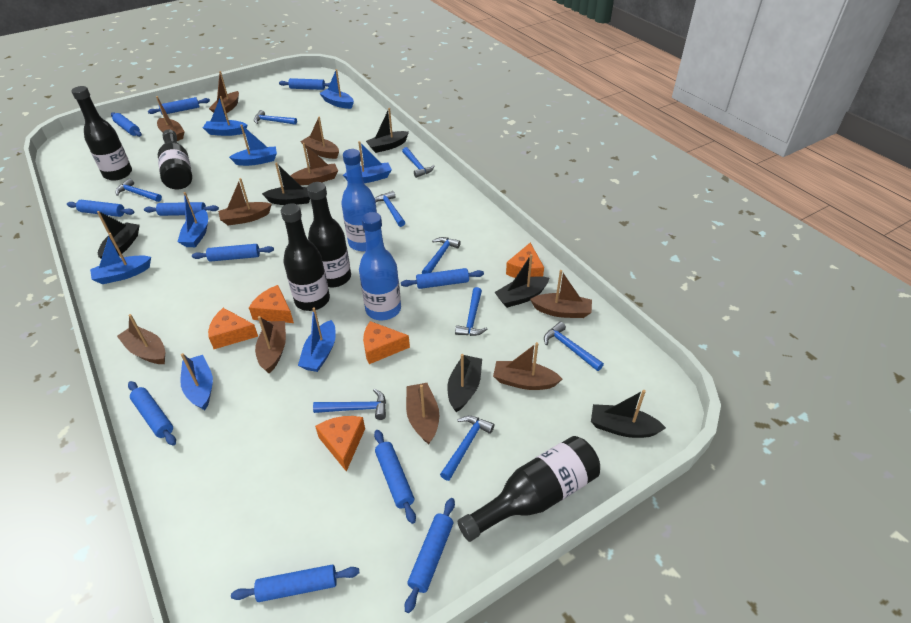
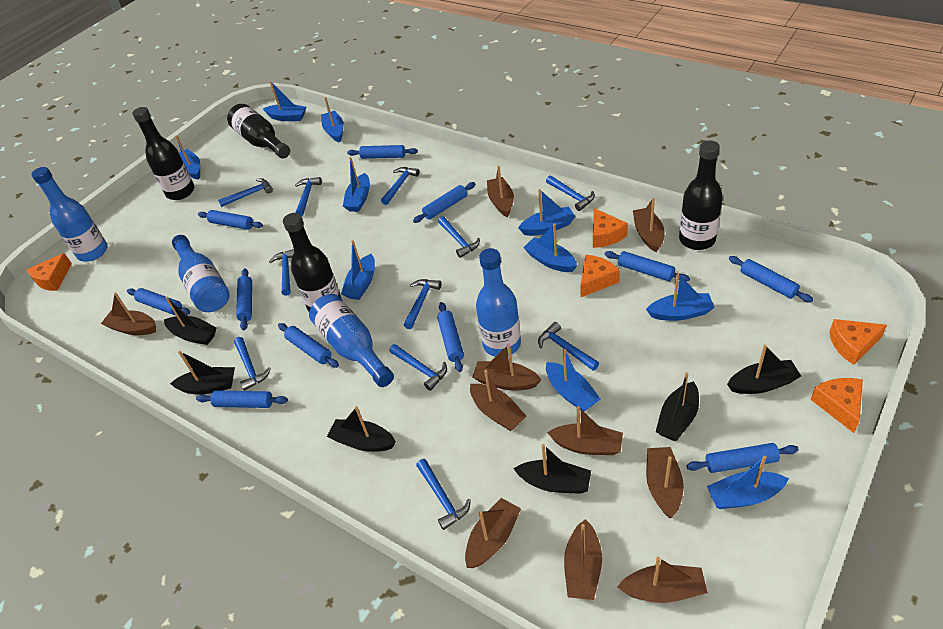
black bottle: 5 -> 4
blue boat: 8 -> 10
blue bottle: 2 -> 4
blue hammer: 9 -> 11

